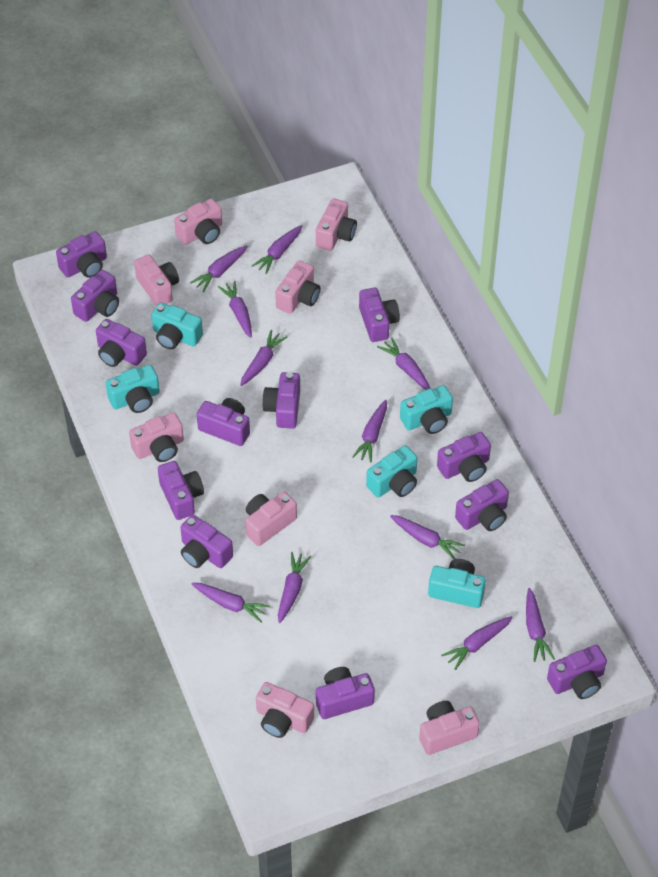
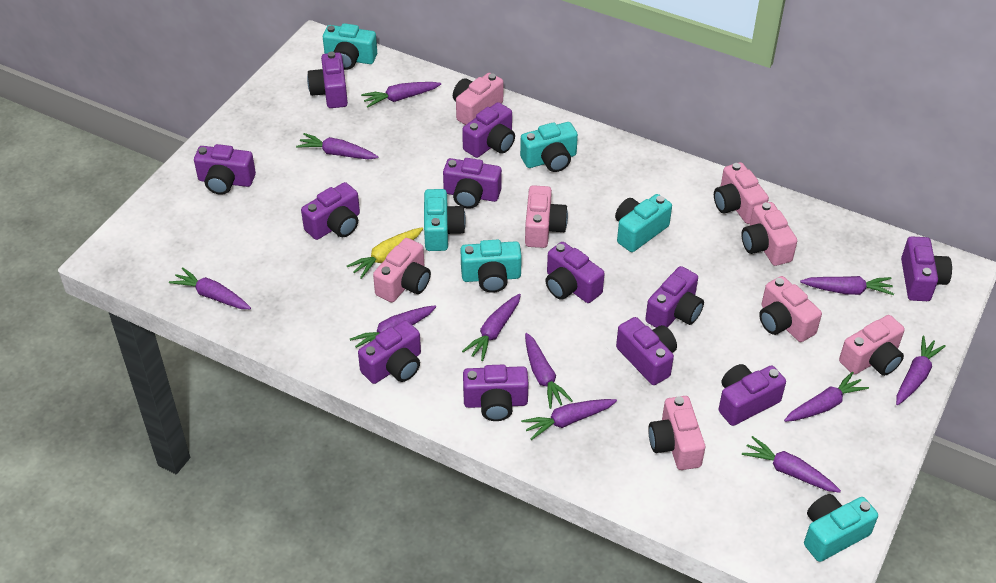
turquoise camera: 5 -> 6
yellow carrot: 0 -> 1

